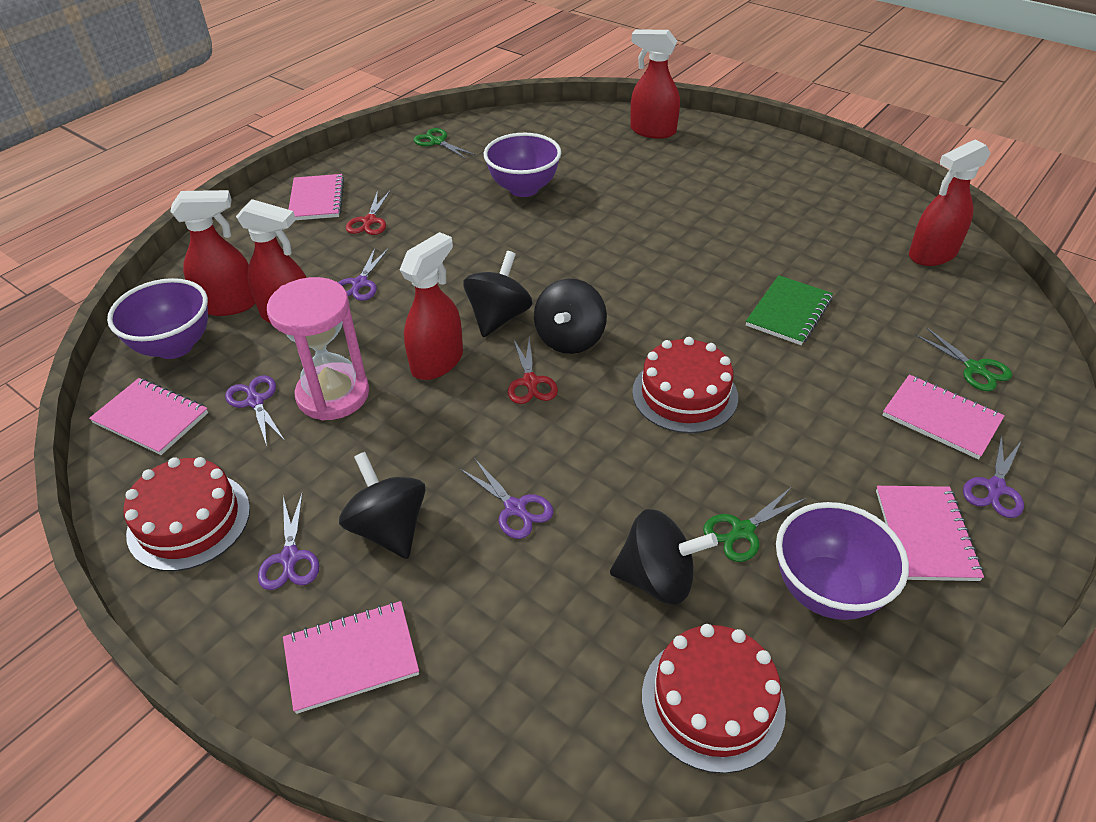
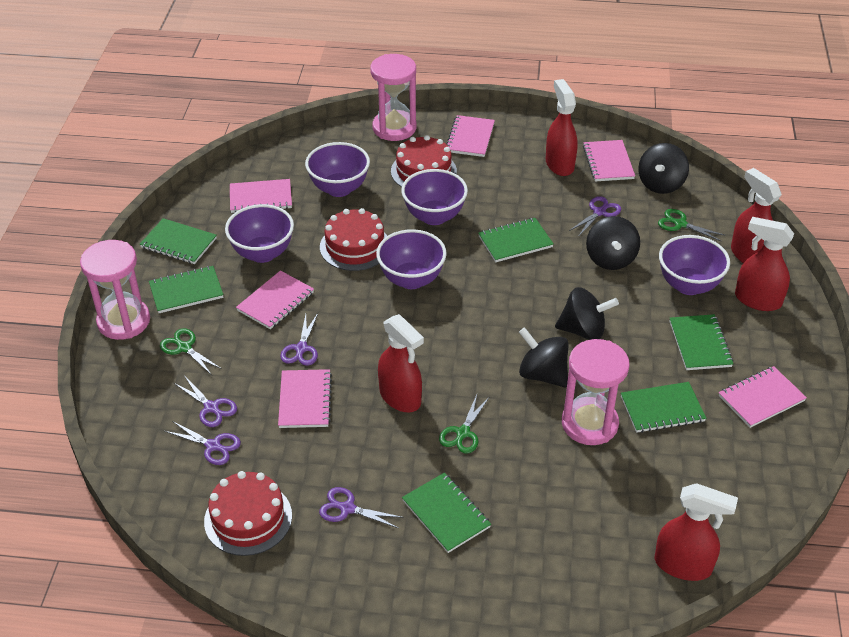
green notebook: 1 -> 6
pink hourglass: 1 -> 3
pink notebook: 5 -> 6
purple bowl: 3 -> 5
red scissors: 2 -> 0

